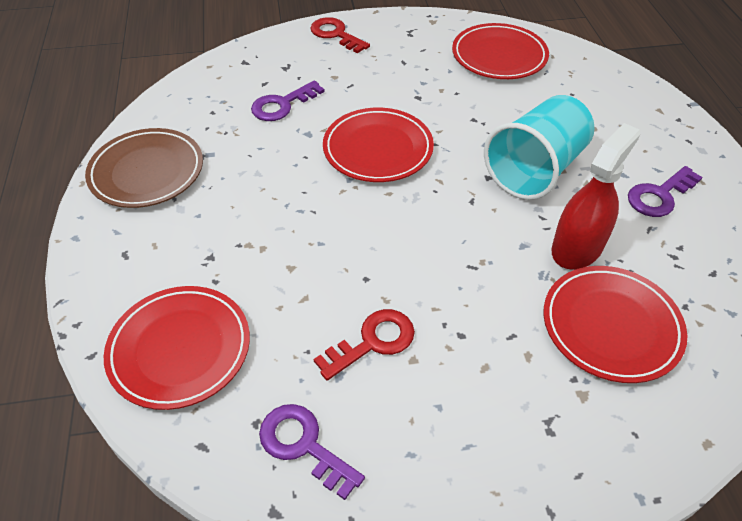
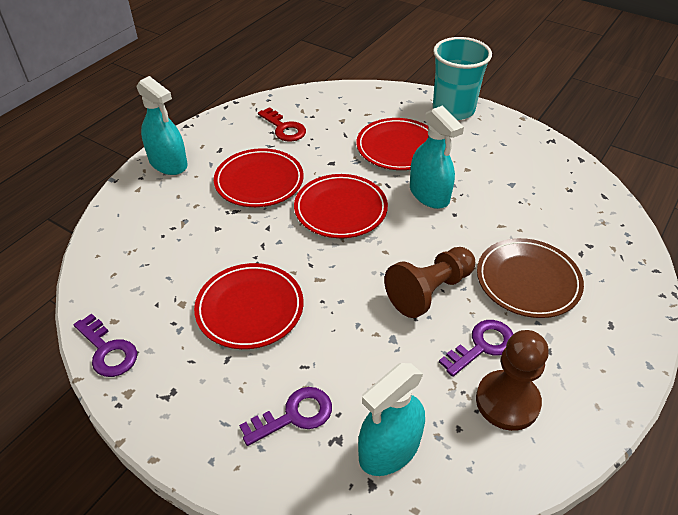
brown pawn: 0 -> 2
red key: 2 -> 1
red spray bottle: 1 -> 0
turquoise spray bottle: 0 -> 3

